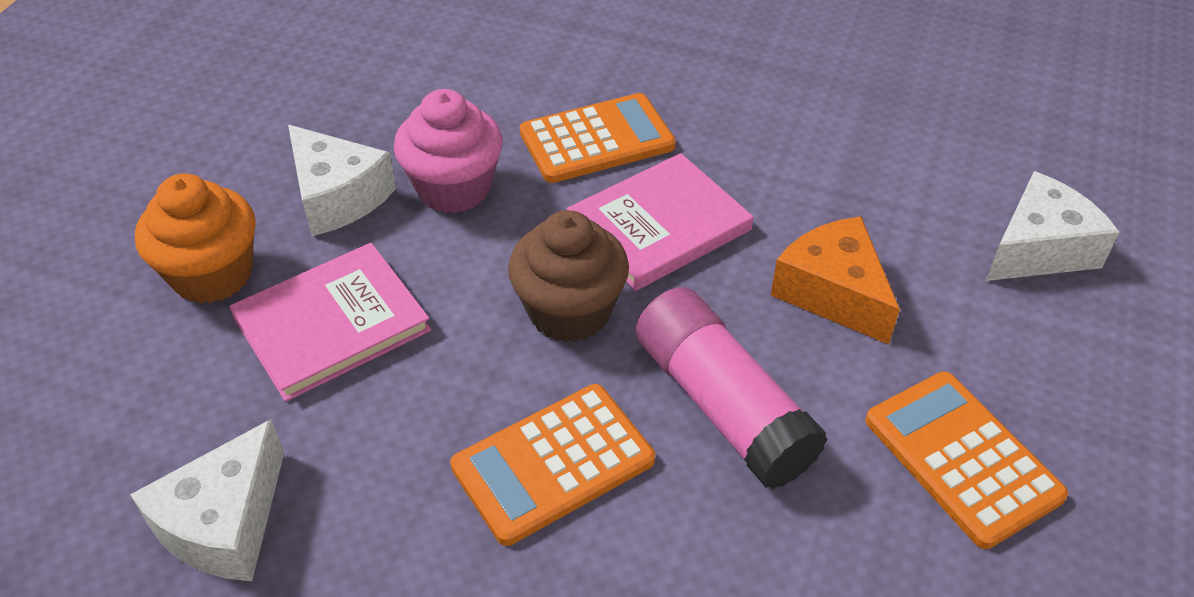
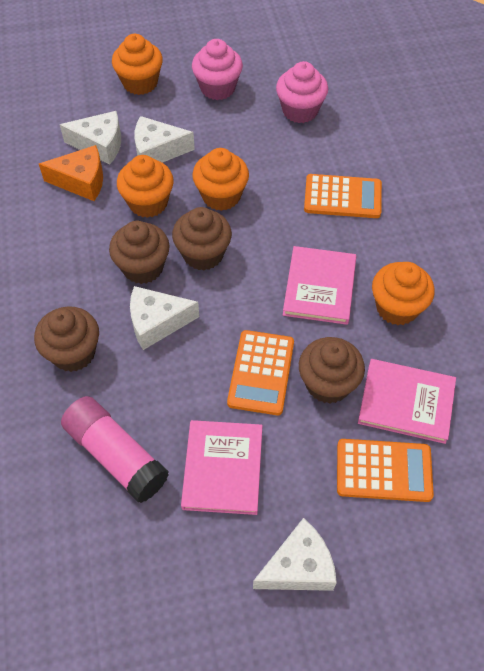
brown cupcake: 1 -> 4
orange cupcake: 1 -> 4
pink book: 2 -> 3
pink cupcake: 1 -> 2
white cheese: 3 -> 4

